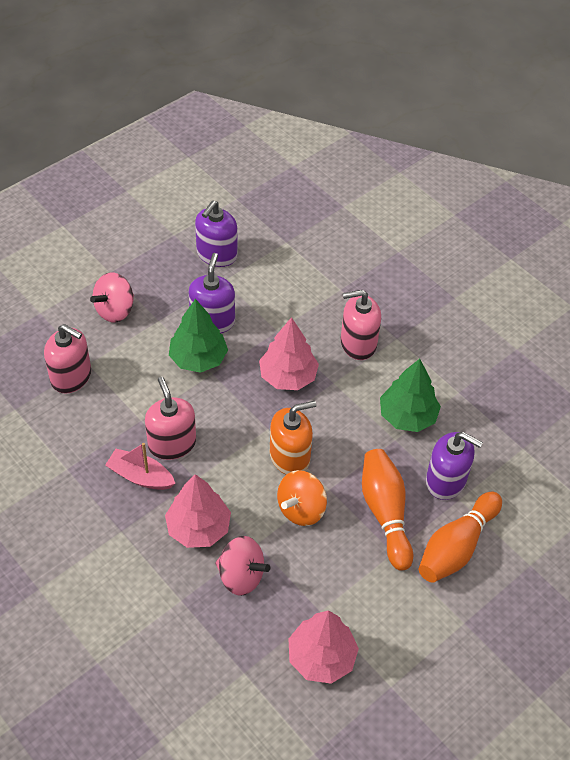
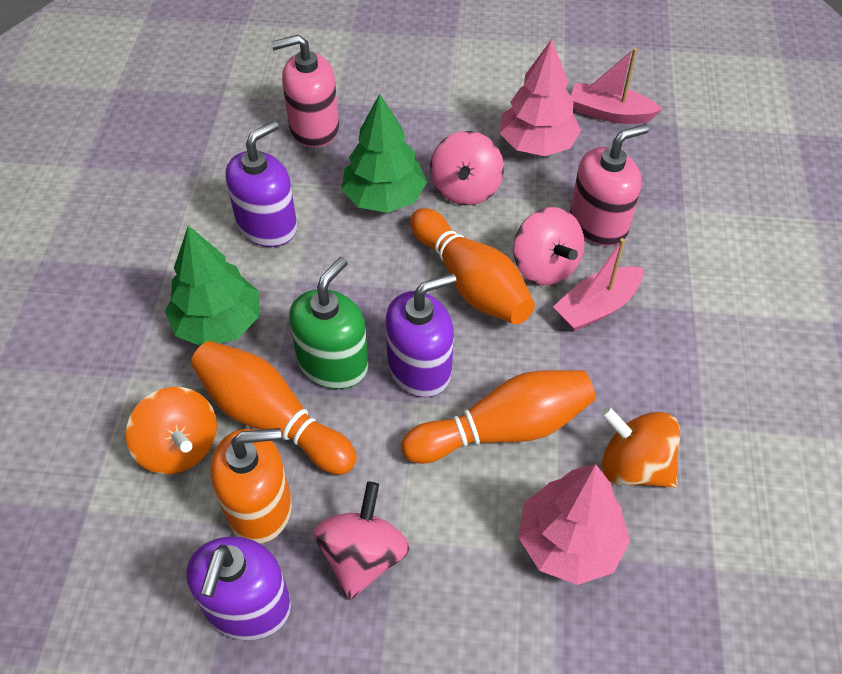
green soap dispenser: 0 -> 1
orange bowling pin: 2 -> 3
orange spinning top: 1 -> 2
pink boat: 1 -> 2
pink soap dispenser: 3 -> 2
pink spinning top: 2 -> 3
pink tree: 3 -> 2

